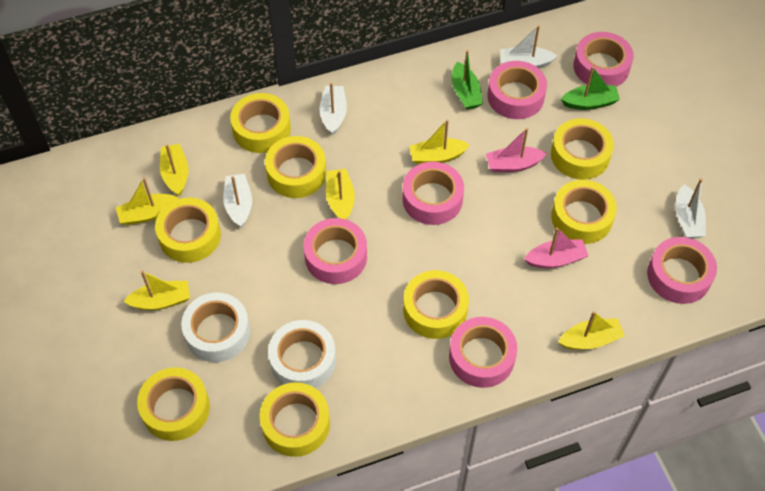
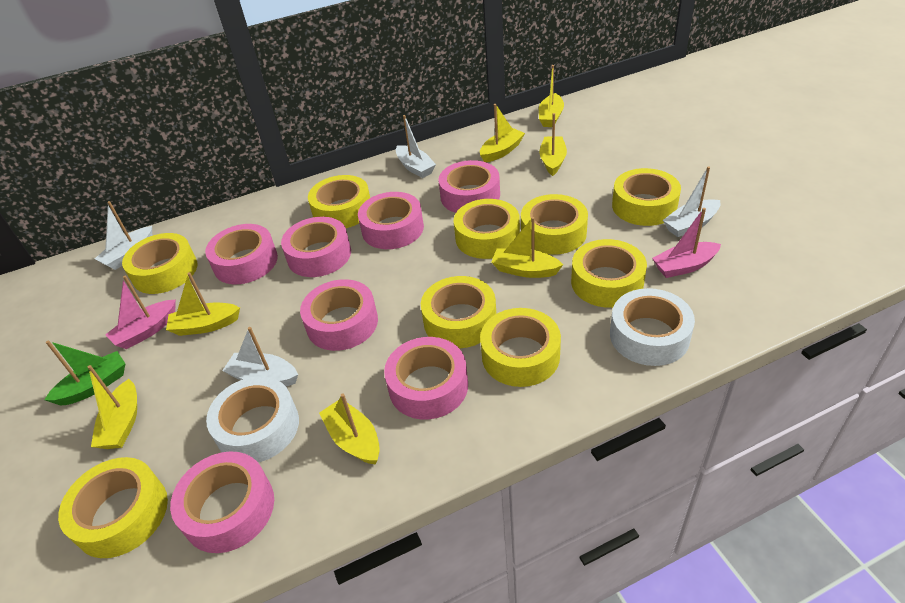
green boat: 2 -> 1
pink tape: 6 -> 7
yellow boat: 6 -> 7
yellow tape: 8 -> 9

